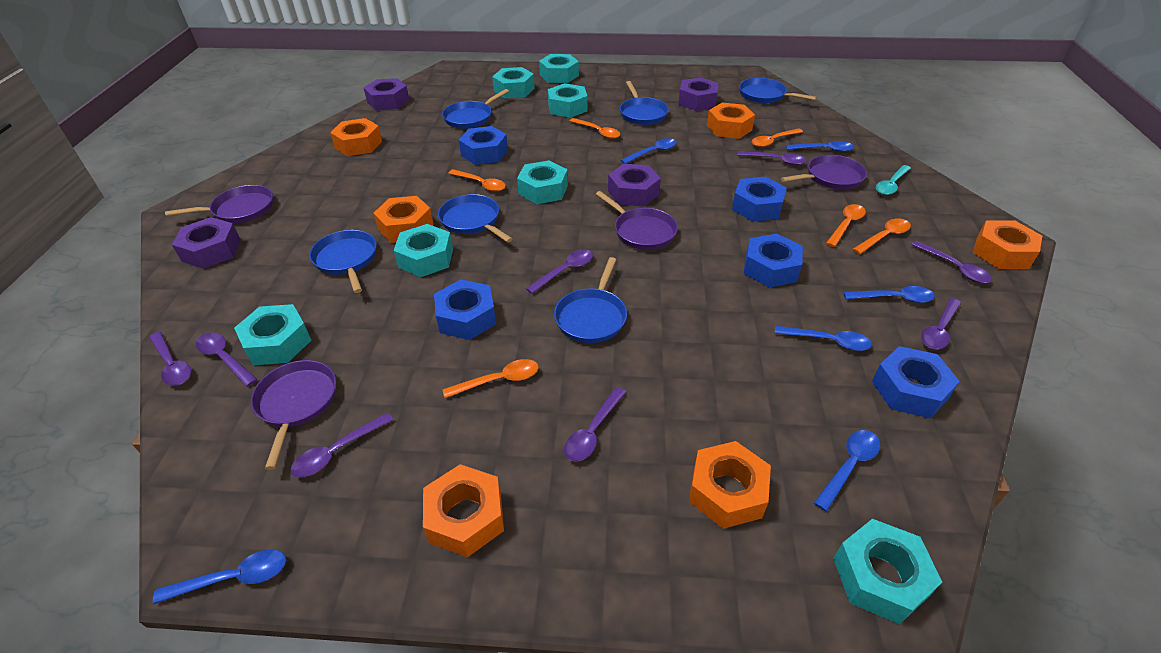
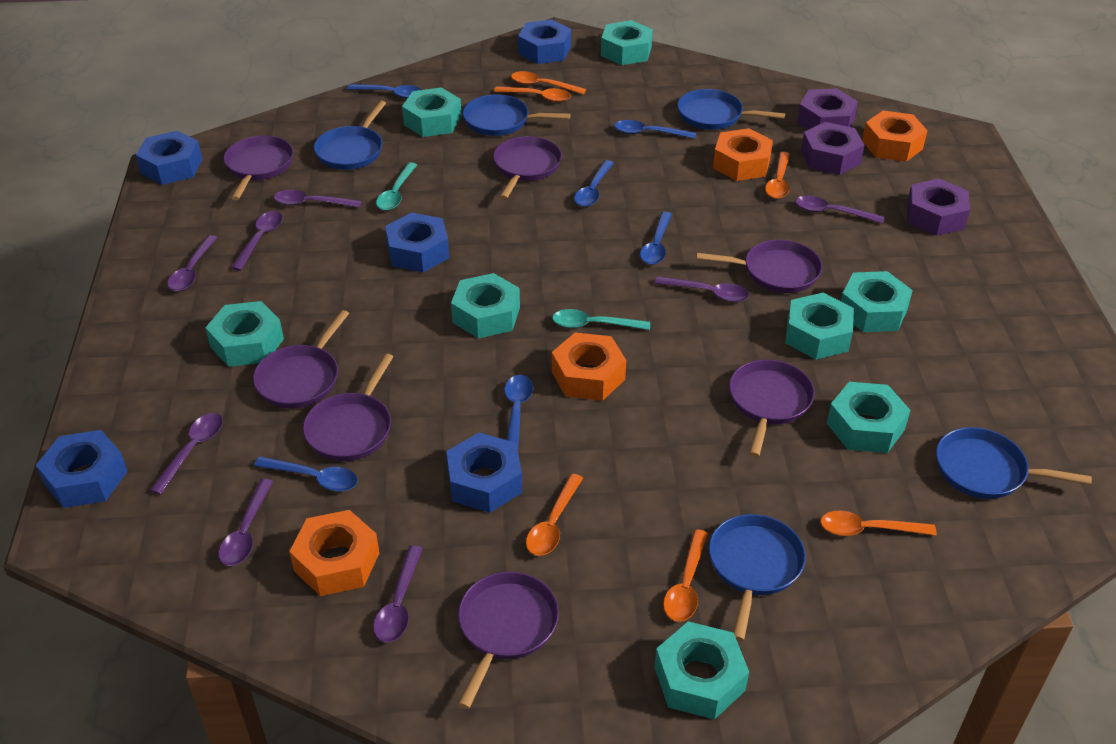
blue pan: 6 -> 5
orange nut: 6 -> 4
purple nut: 4 -> 3
purple pan: 4 -> 7
turquoise nut: 7 -> 8
turquoise spoon: 1 -> 2

